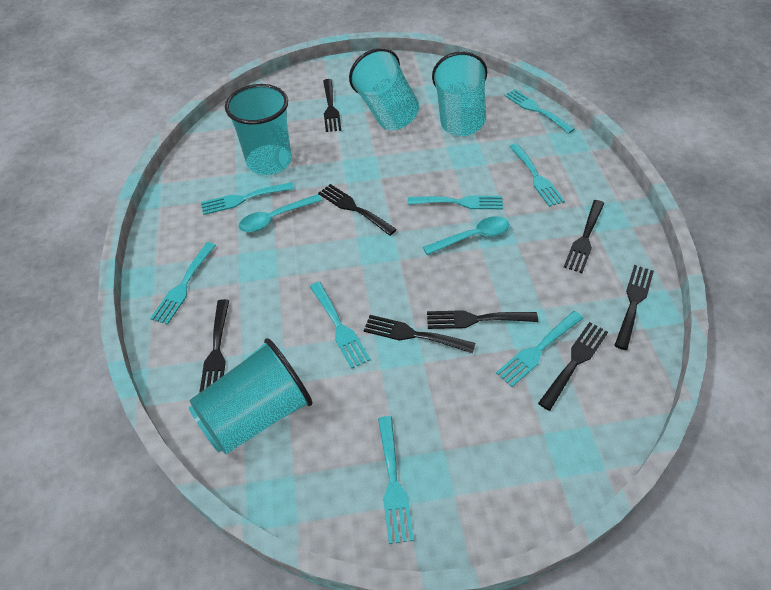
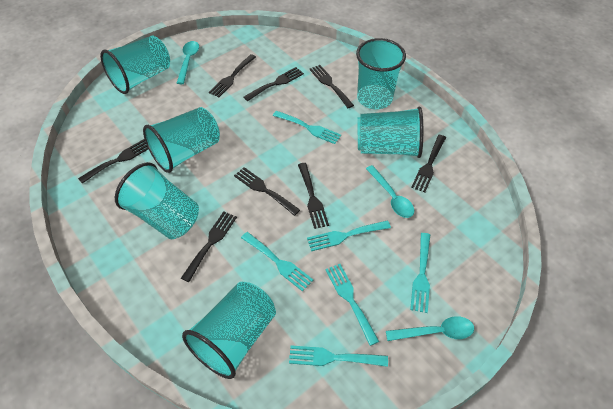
turquoise cup: 4 -> 6
turquoise fork: 8 -> 6
turquoise spoon: 2 -> 3

